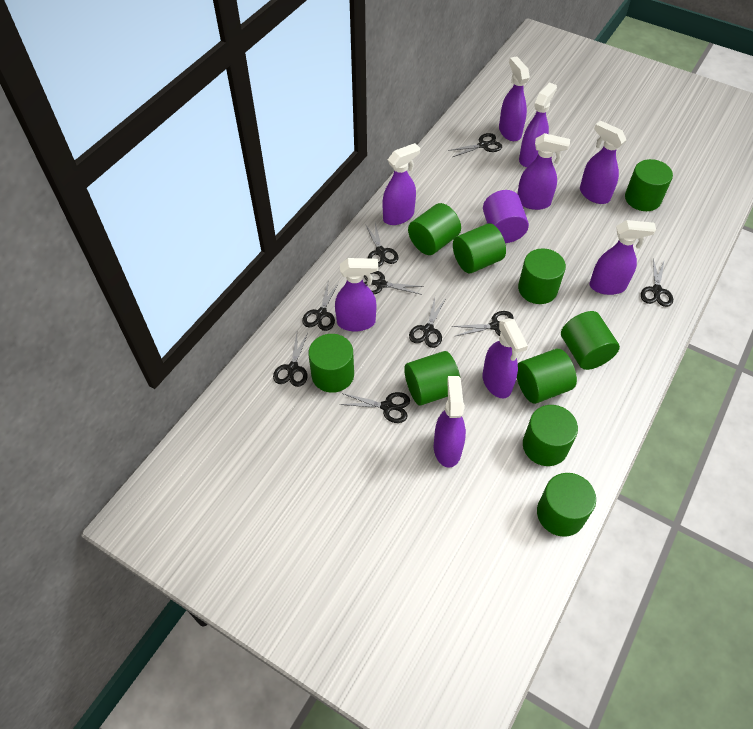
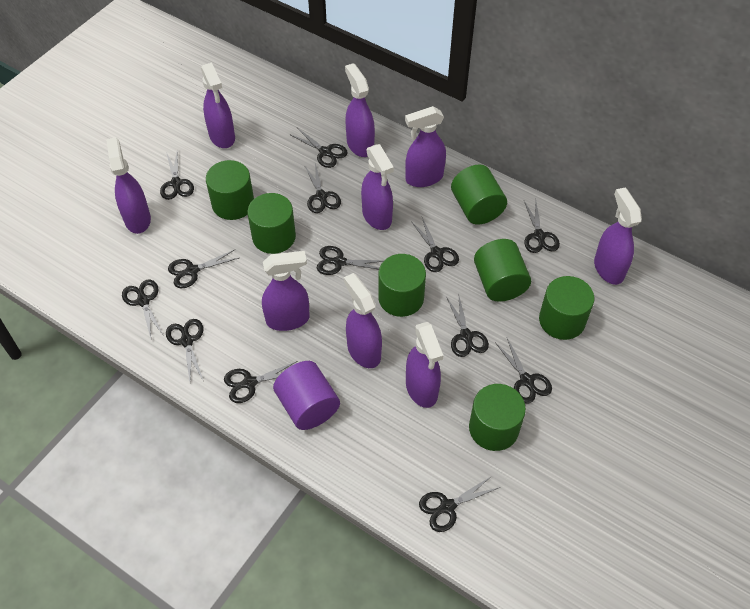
black scissors: 9 -> 13
green cylinder: 10 -> 7

